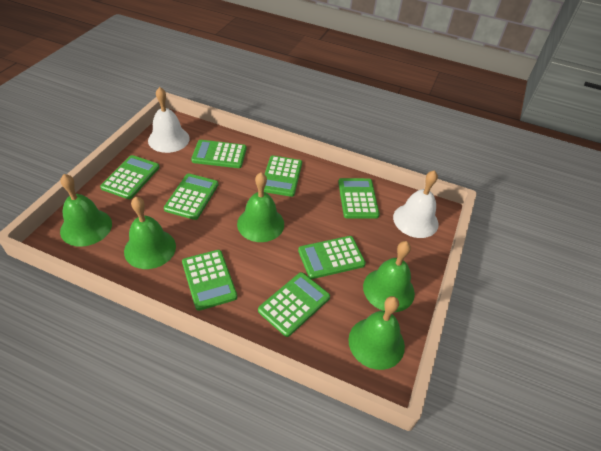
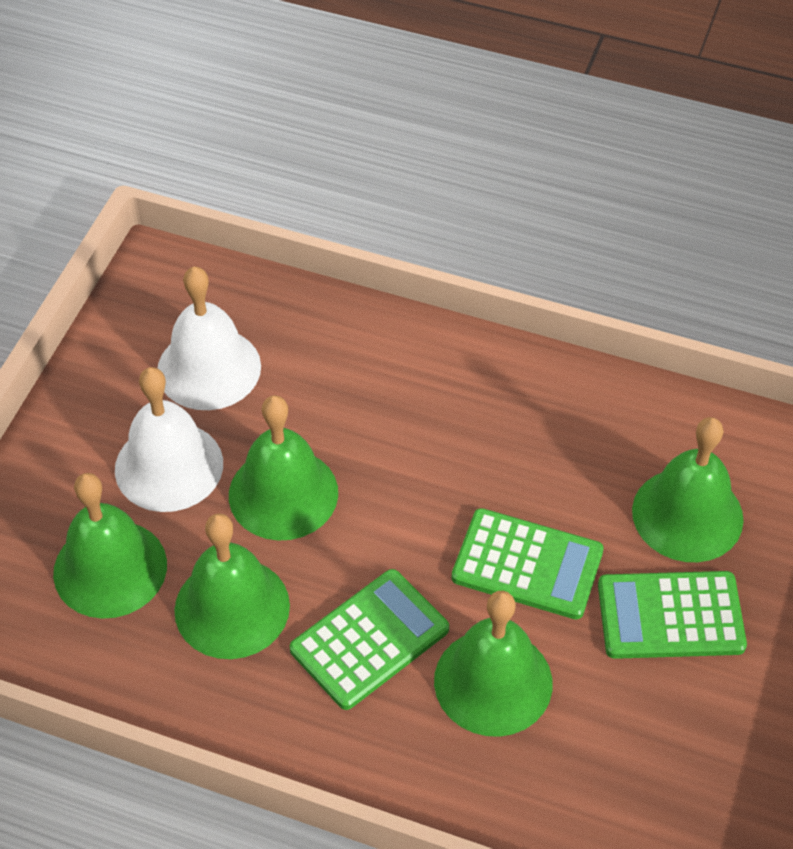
green calculator: 8 -> 3

